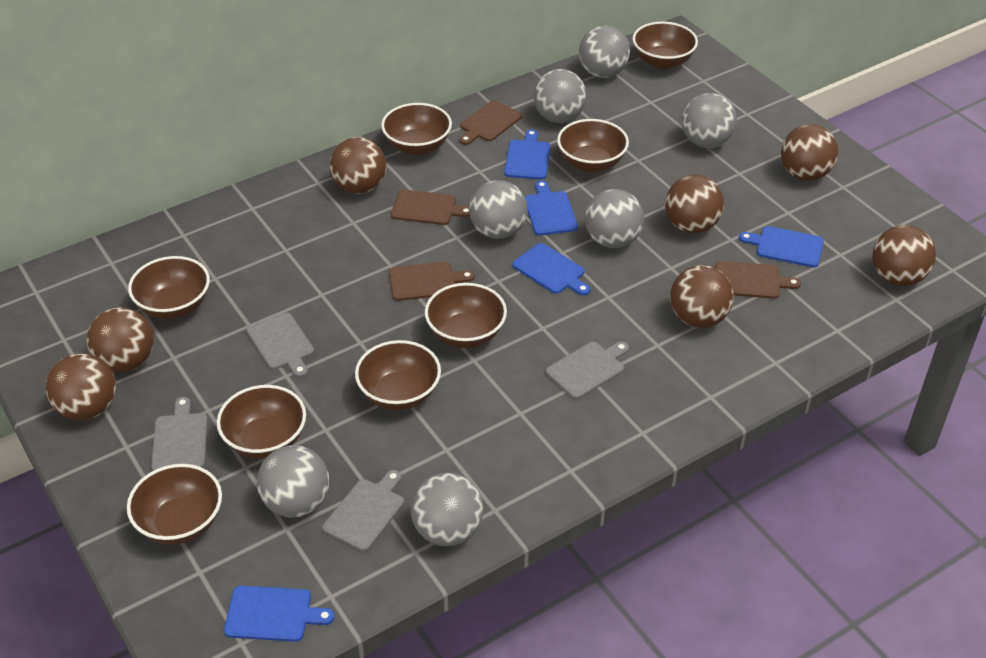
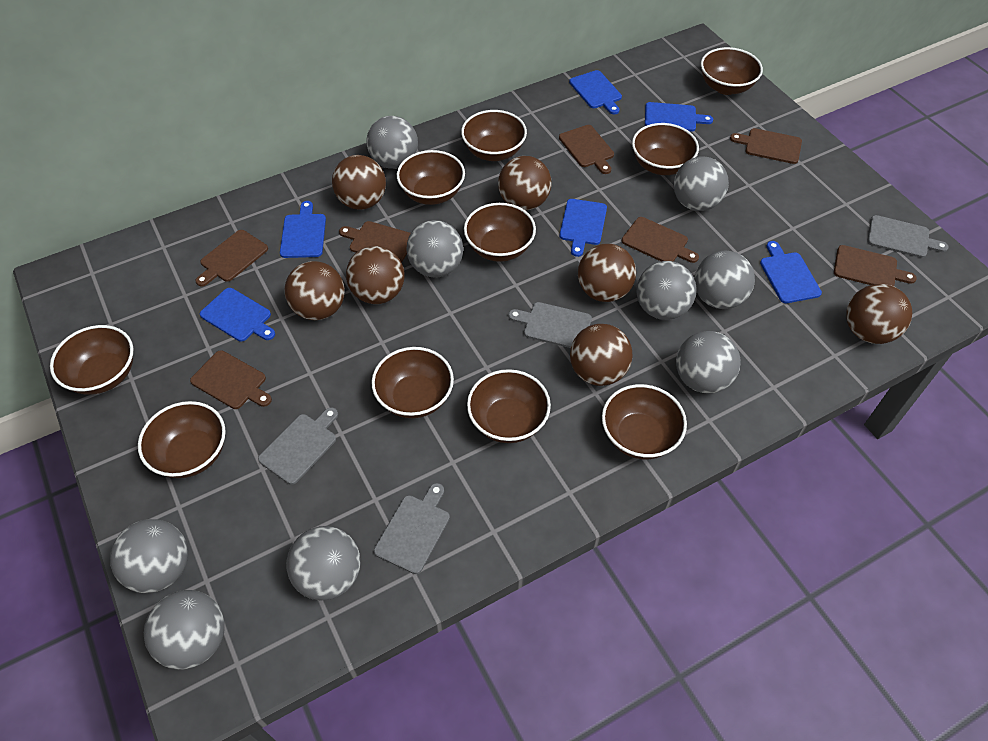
blue cutting board: 5 -> 6
brown bowl: 8 -> 10
brown cutting board: 4 -> 7
grey ball: 7 -> 9

